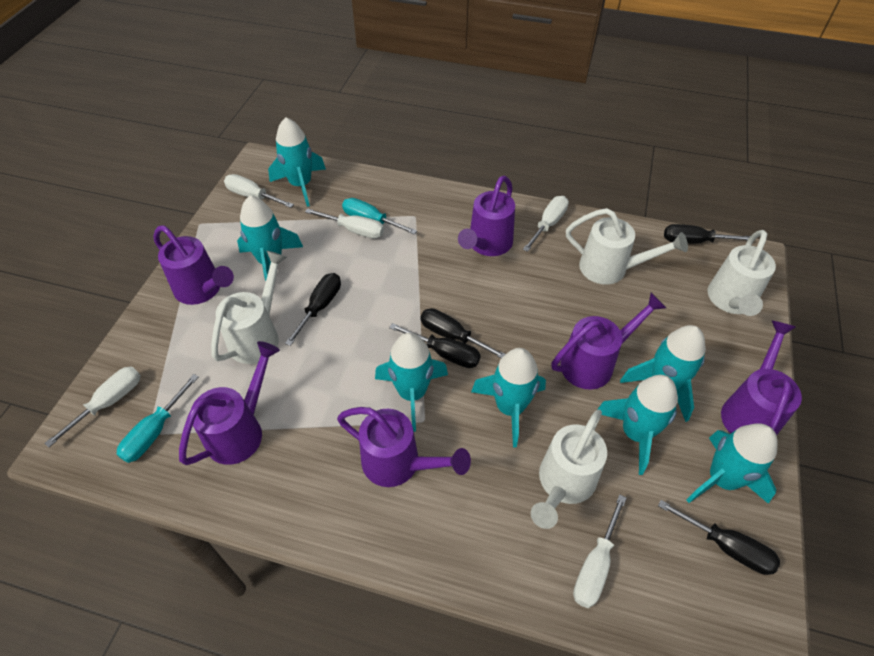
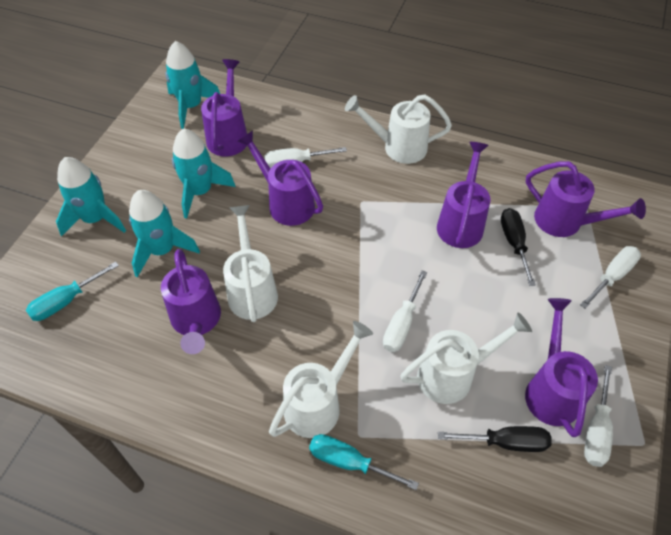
black screwdriver: 5 -> 2
turquoise rocket: 7 -> 4
white screwdriver: 5 -> 4

